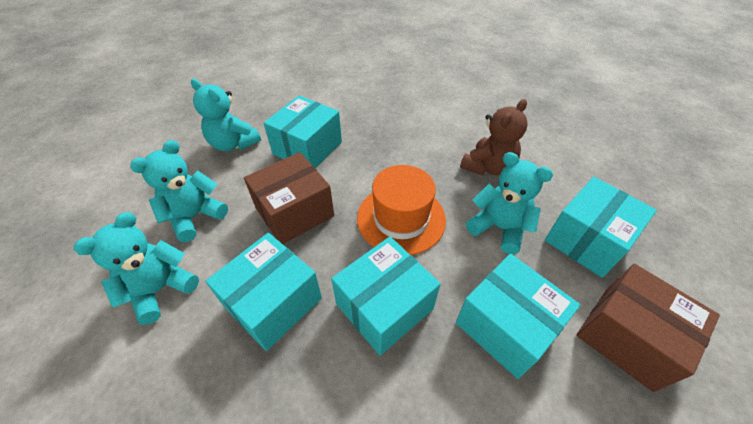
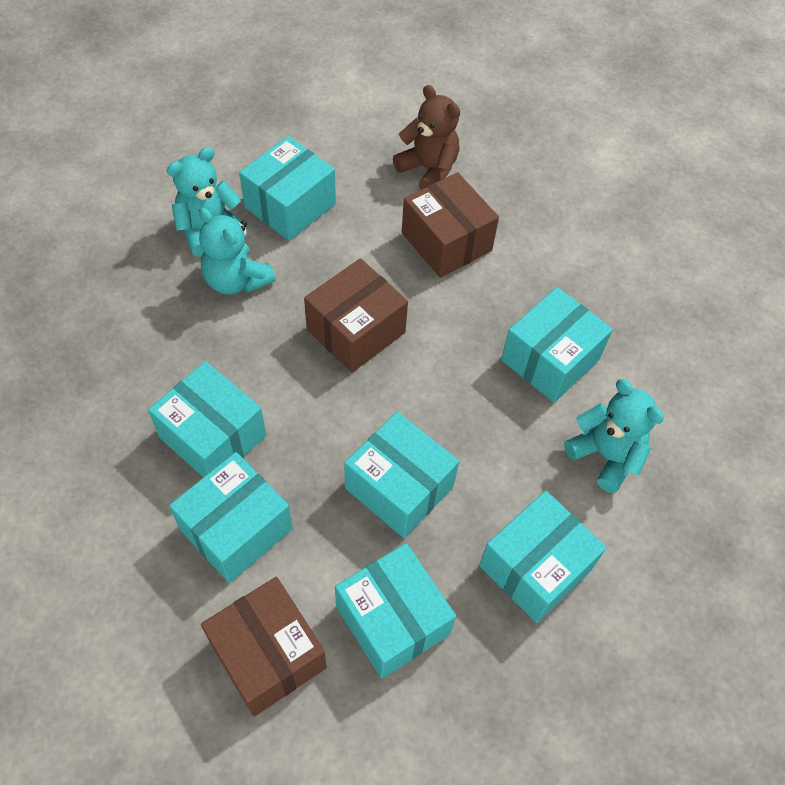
brown box: 2 -> 3
orange hat: 1 -> 0
turquoise box: 5 -> 7
turquoise teddy bear: 4 -> 3

